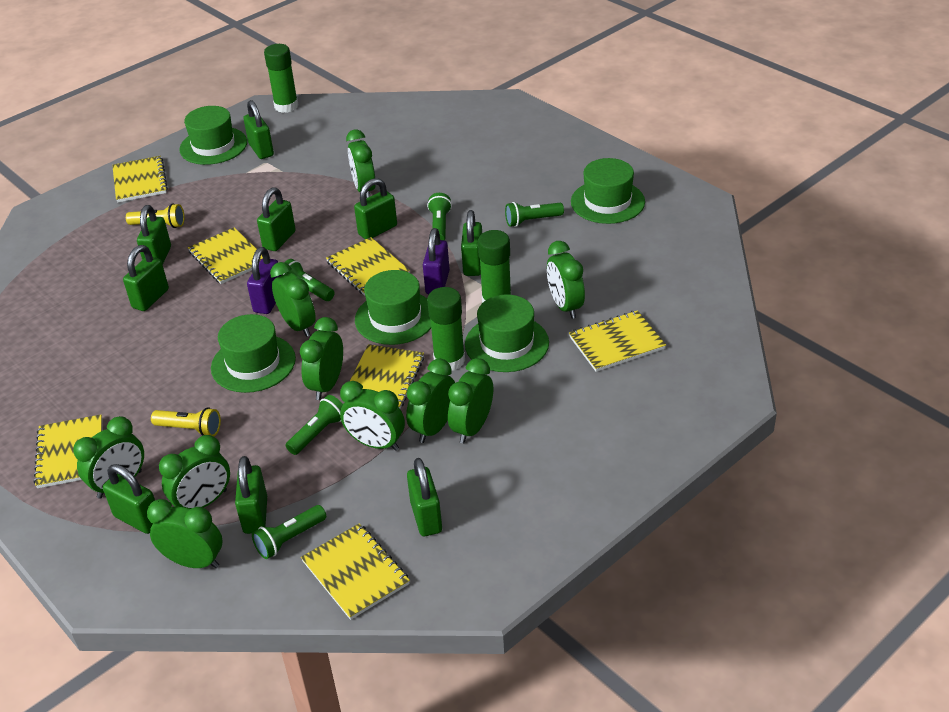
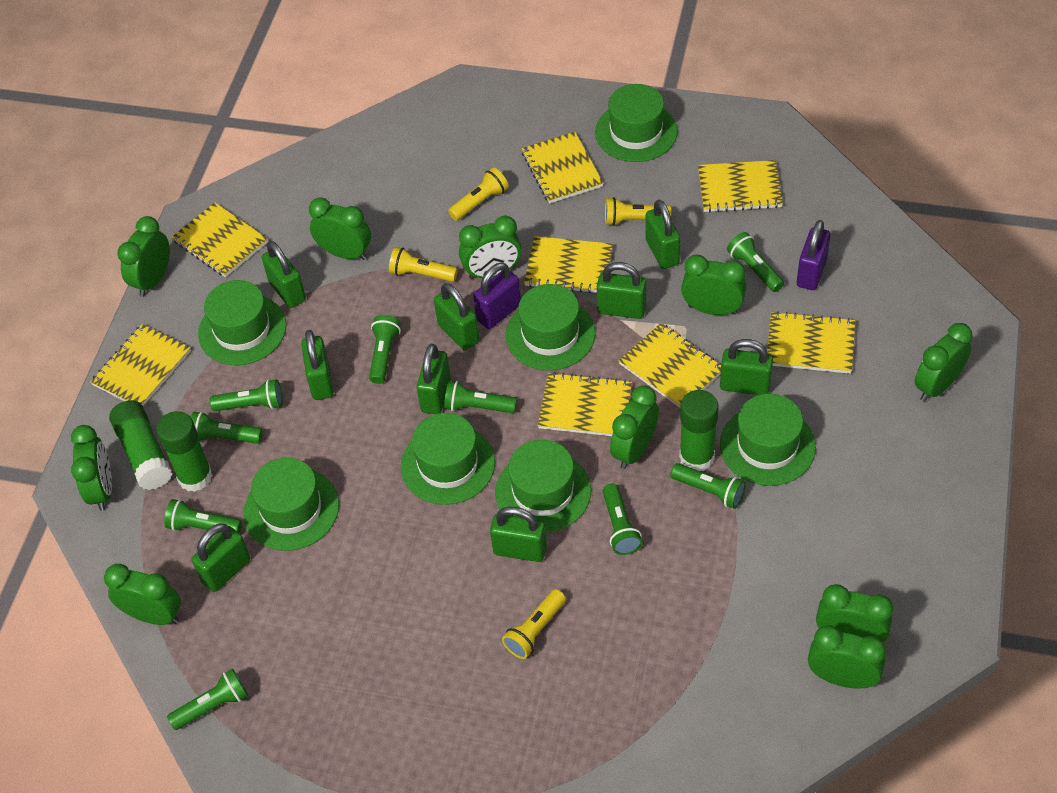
green flashlight: 5 -> 9
green hat: 5 -> 7
yellow flashlight: 2 -> 4
yellow notebook: 7 -> 8

